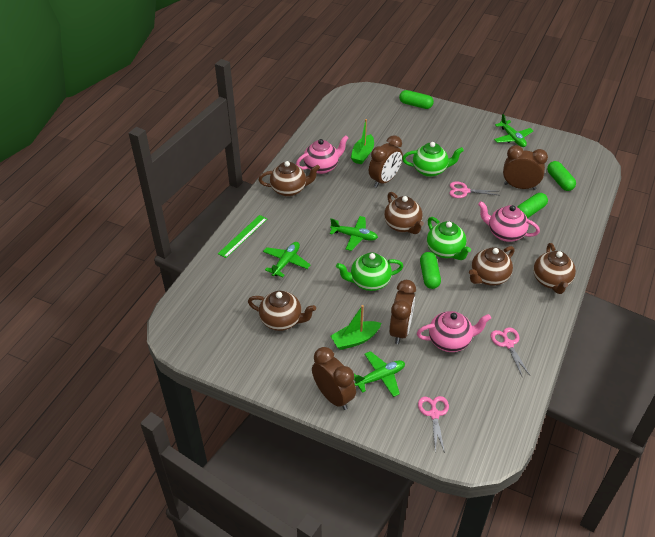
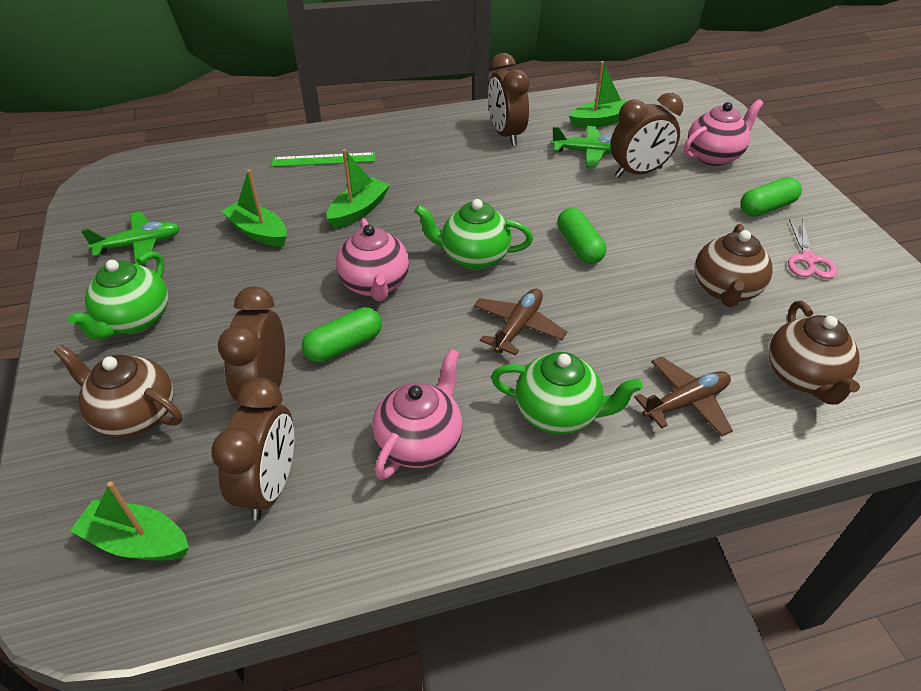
brown plane: 0 -> 2
brown teapot: 5 -> 3
green boat: 2 -> 4
green capsule: 4 -> 3
green plane: 4 -> 2
pink scissors: 3 -> 1

